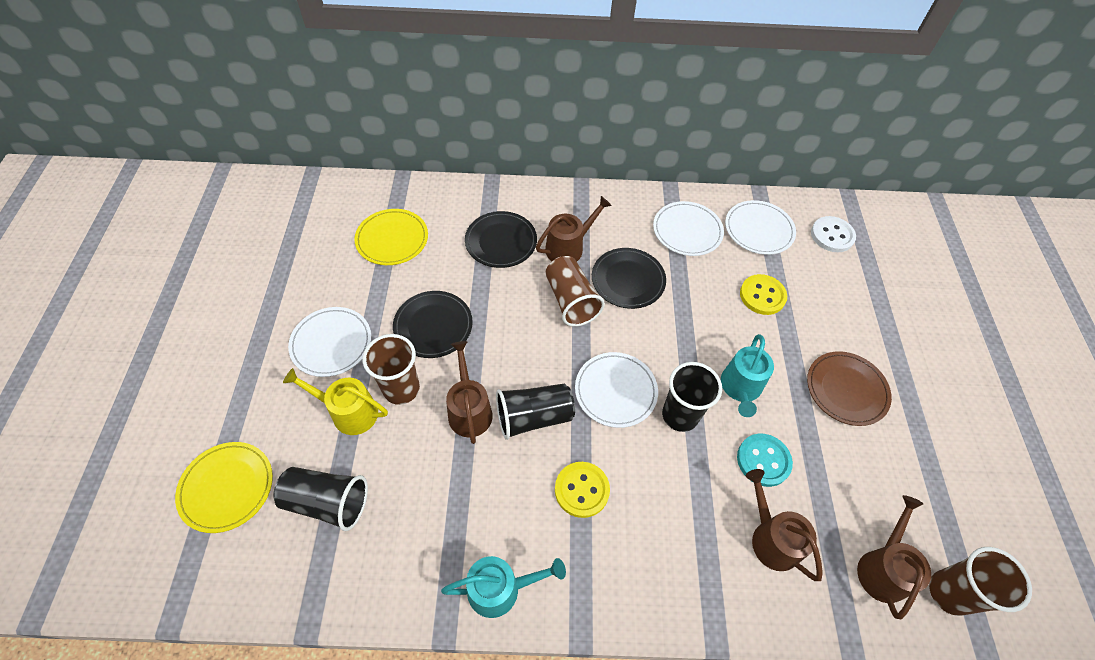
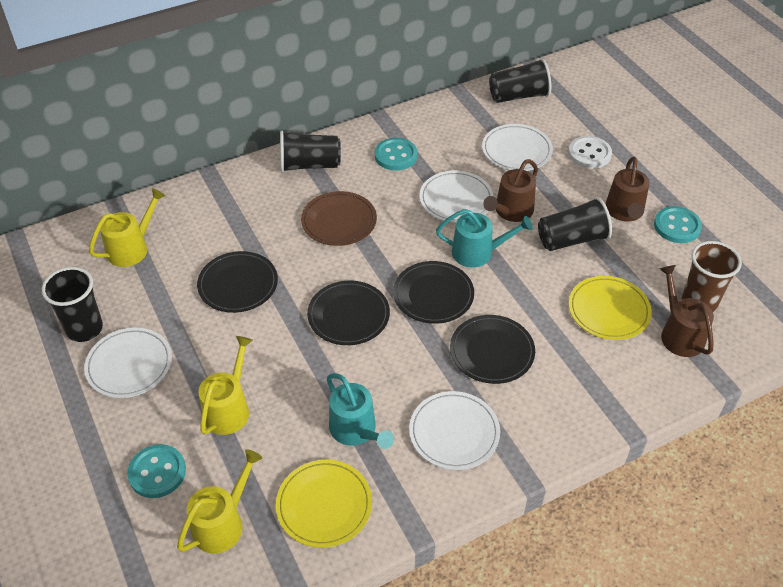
black cup: 3 -> 4
black plate: 3 -> 4
brown cup: 3 -> 1
brown watering can: 4 -> 3
turquoise button: 1 -> 3
yellow button: 2 -> 0
yellow watering can: 1 -> 3

